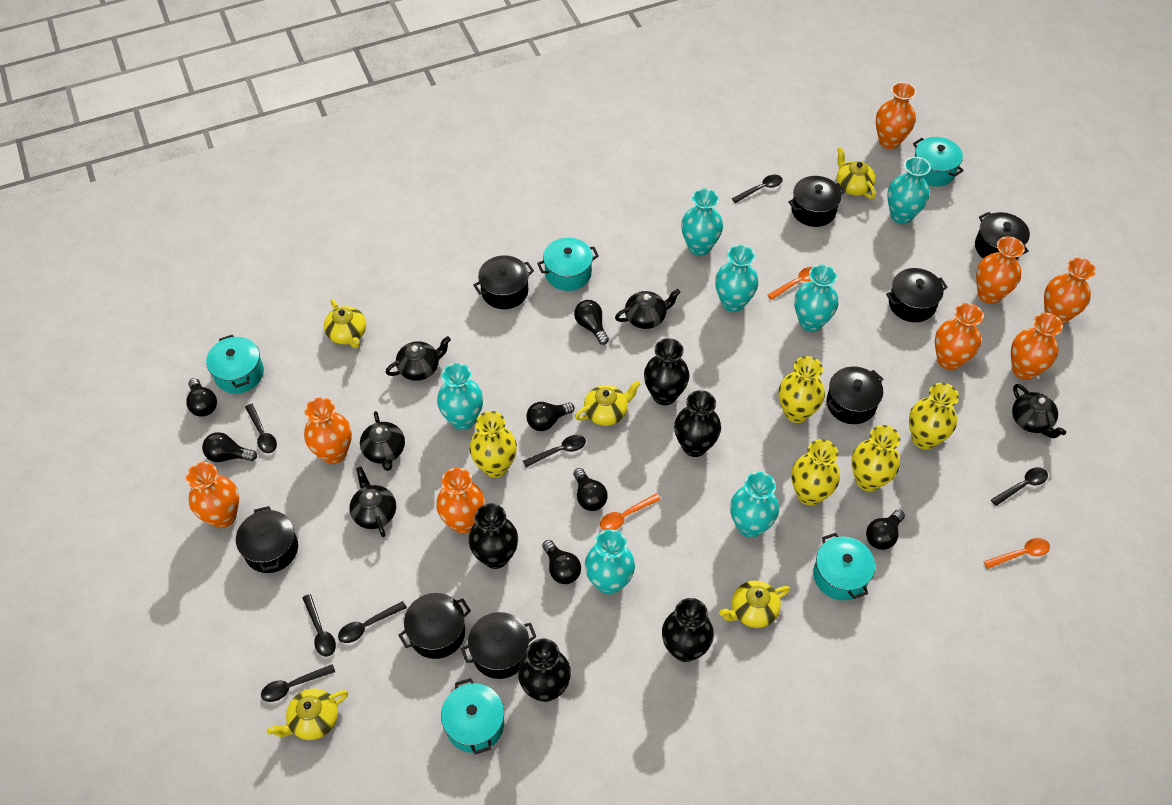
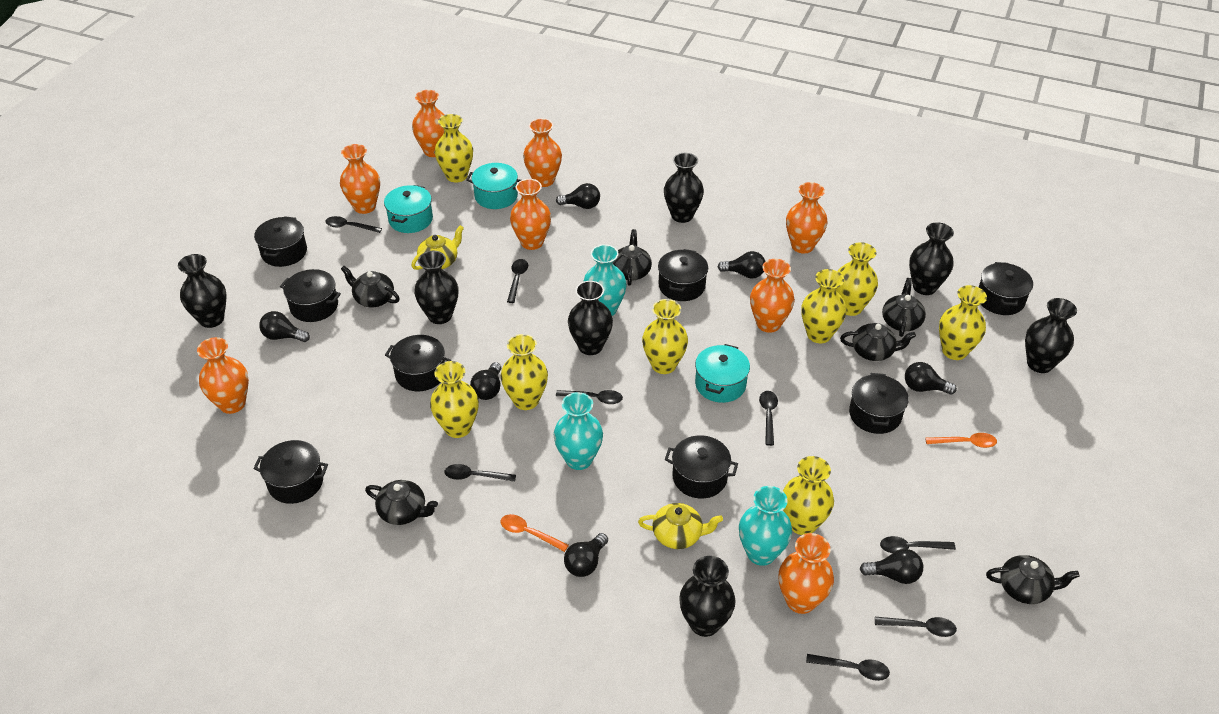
black spoon: 7 -> 8
black teapot: 5 -> 6
black vase: 5 -> 7
orange spoon: 3 -> 2
turquoise pot: 5 -> 3
turquoise vase: 7 -> 3
yellow teapot: 5 -> 2
yellow vase: 5 -> 8

